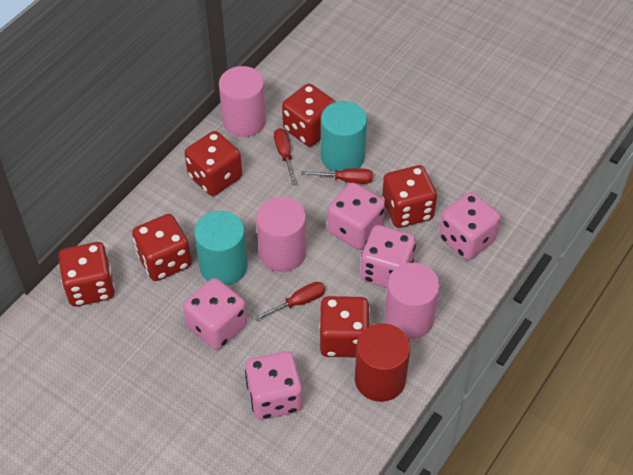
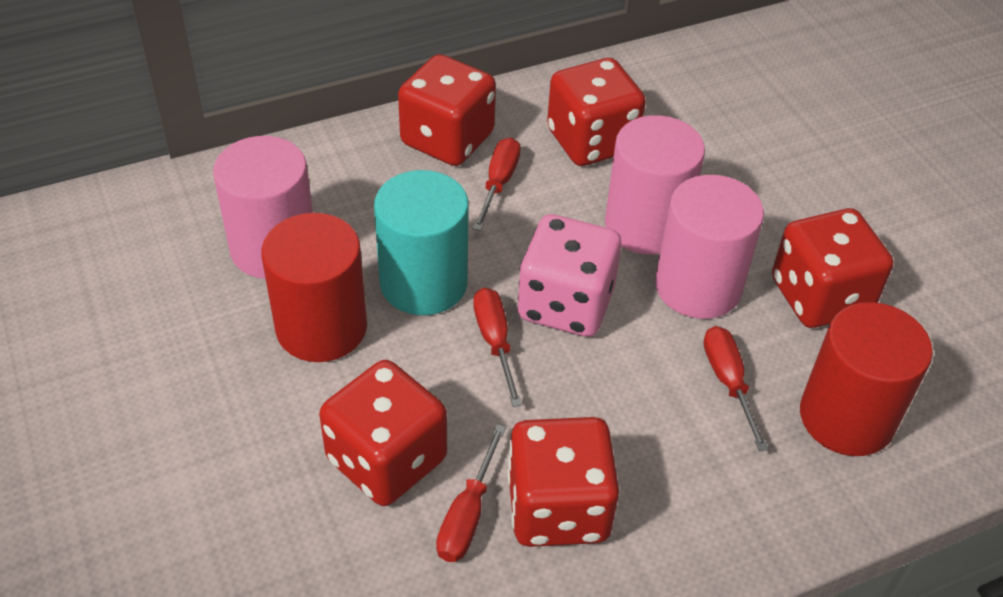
pink dice: 5 -> 1
red cylinder: 1 -> 2
red dice: 6 -> 5
red screwdriver: 3 -> 4
turquoise cylinder: 2 -> 1

